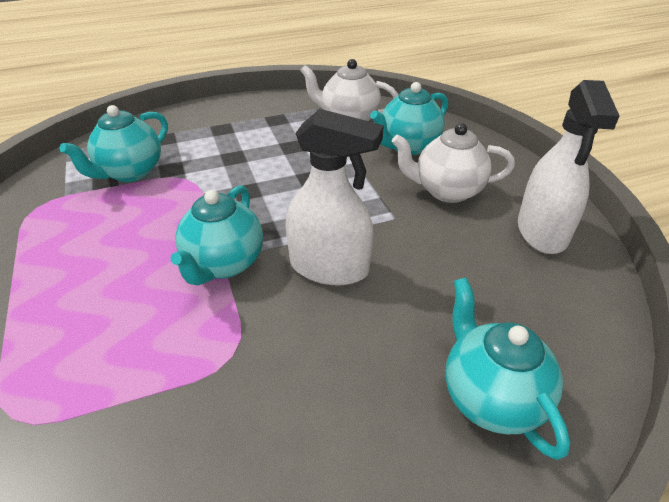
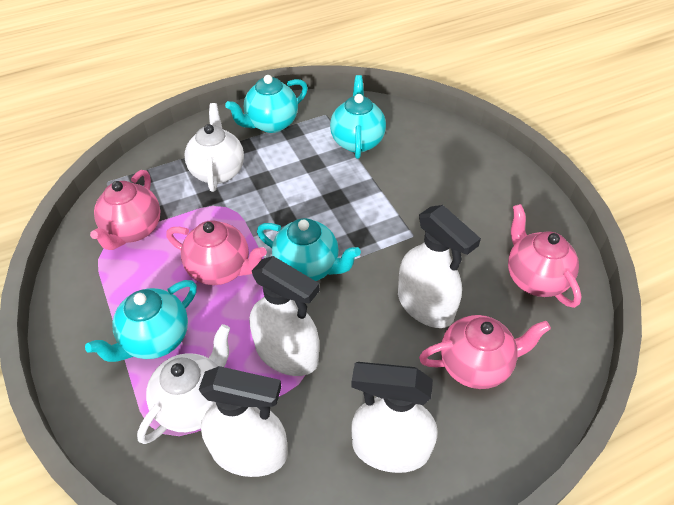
pink teapot: 0 -> 4
white spray bottle: 2 -> 4

